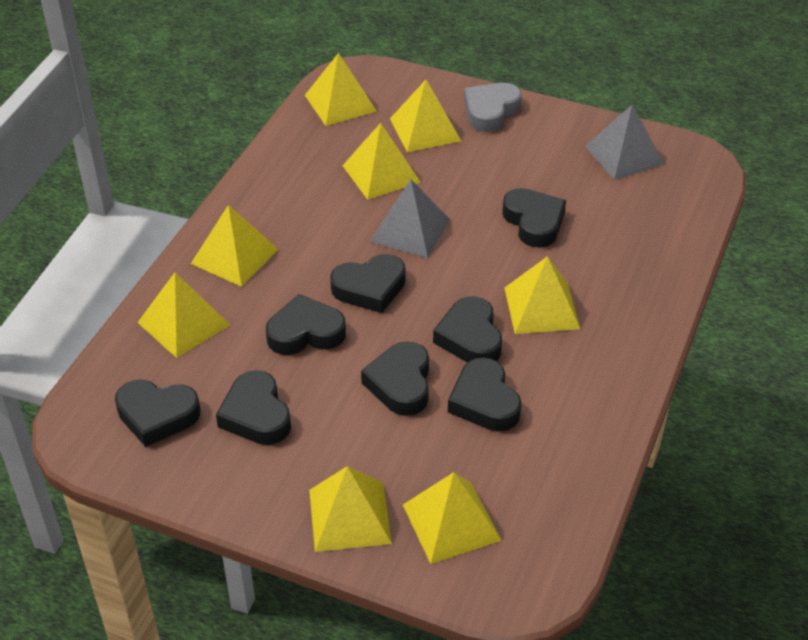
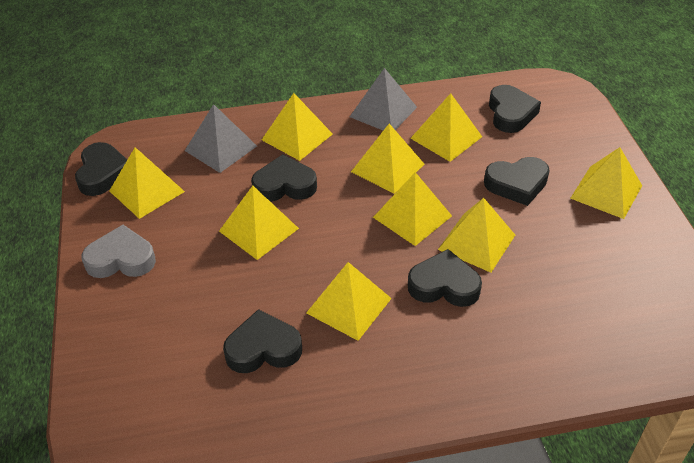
black heart: 8 -> 6
yellow pyramid: 8 -> 9

